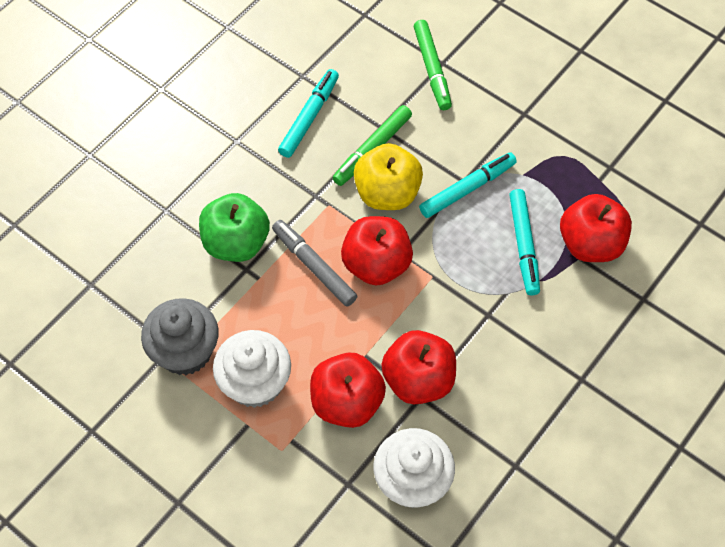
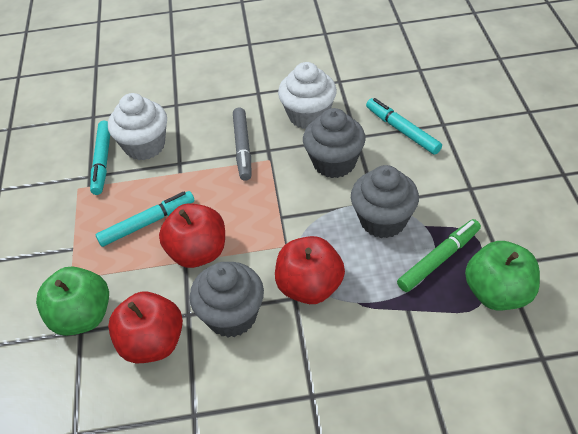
green apple: 1 -> 2
green marker: 2 -> 1
grey cupcake: 1 -> 3
red apple: 4 -> 3
yellow apple: 1 -> 0

